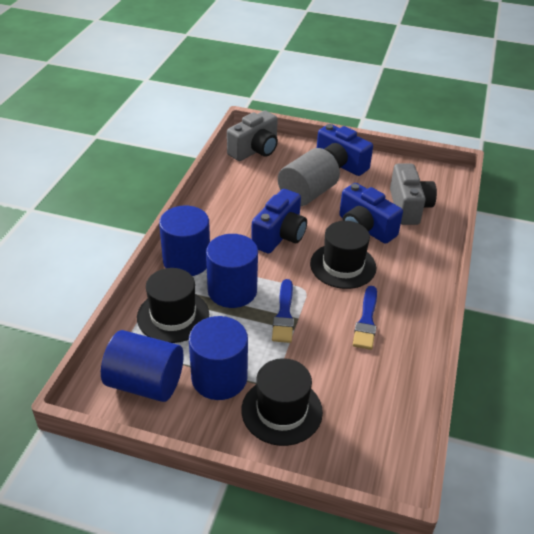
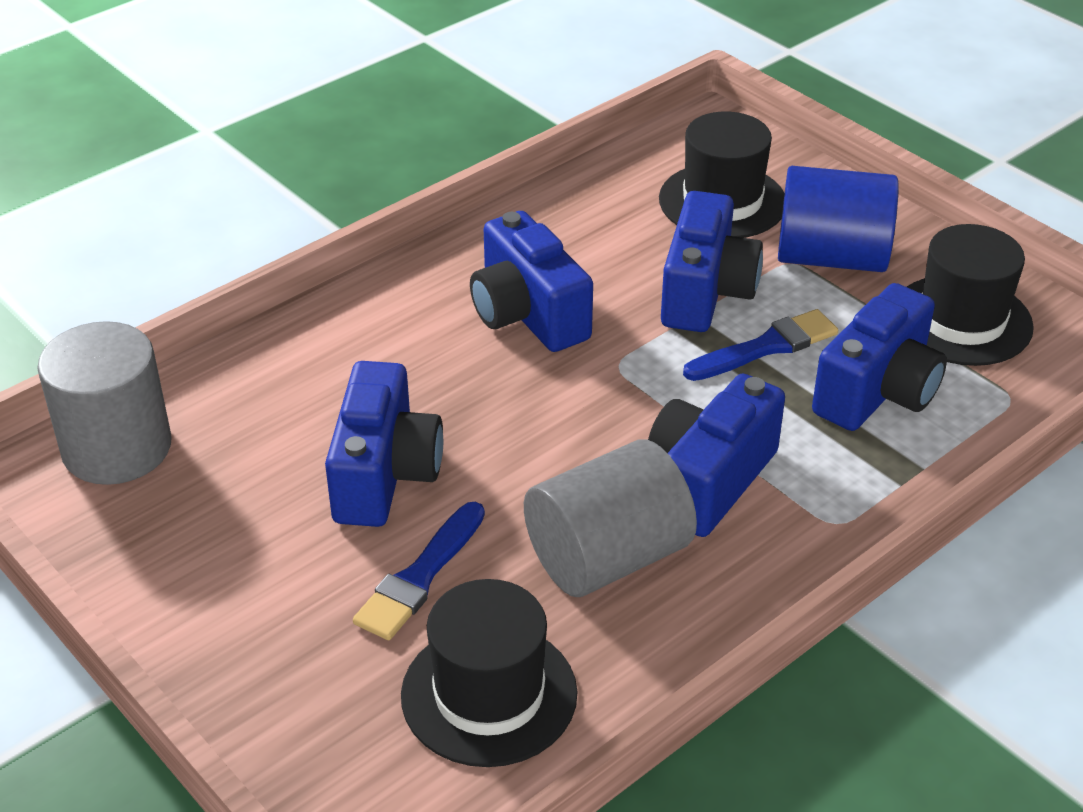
blue camera: 3 -> 5
blue cylinder: 4 -> 1
grey camera: 2 -> 0
grey cylinder: 1 -> 2

